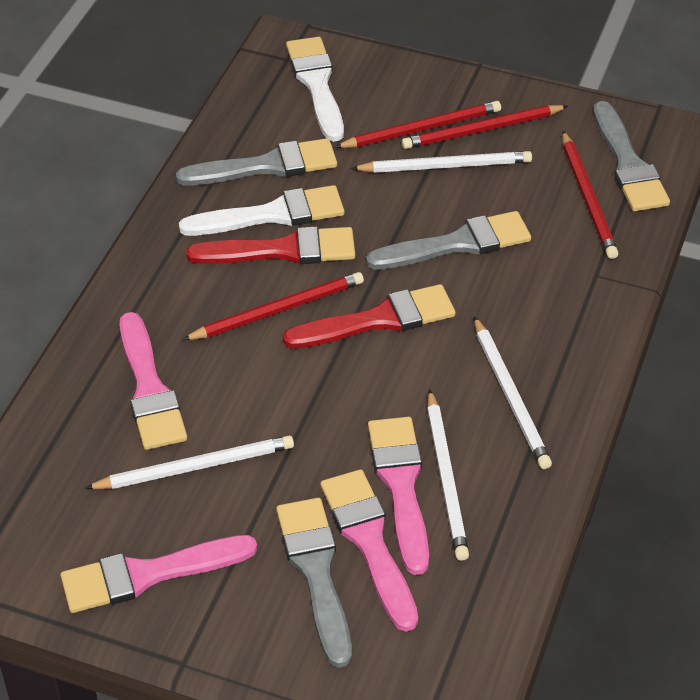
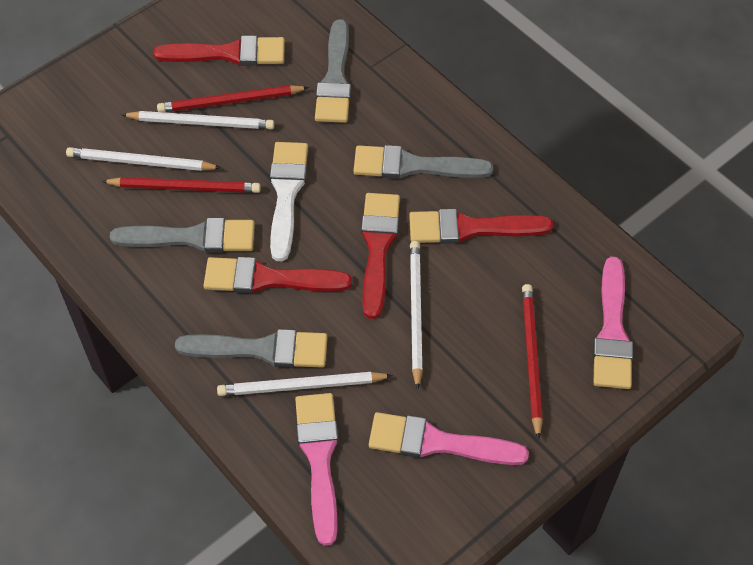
pink brush: 4 -> 3
red brush: 2 -> 4
red pencil: 4 -> 3
white brush: 2 -> 1

